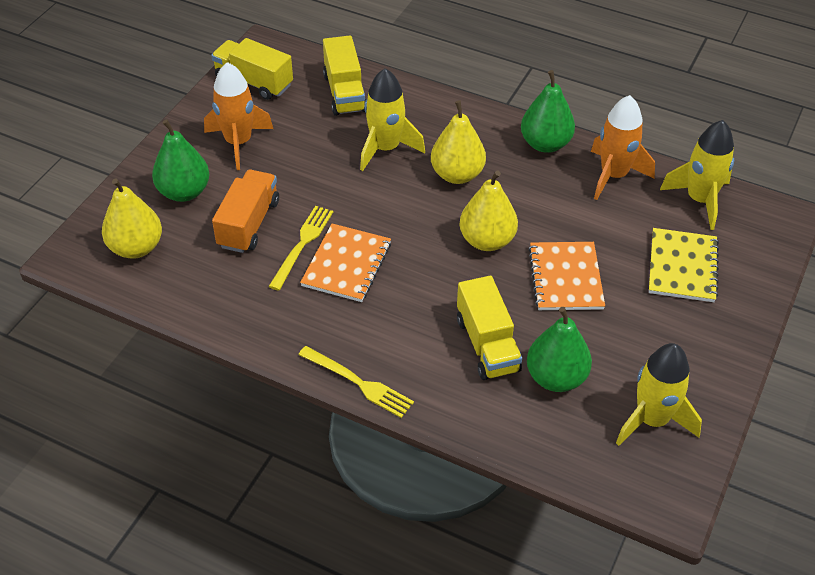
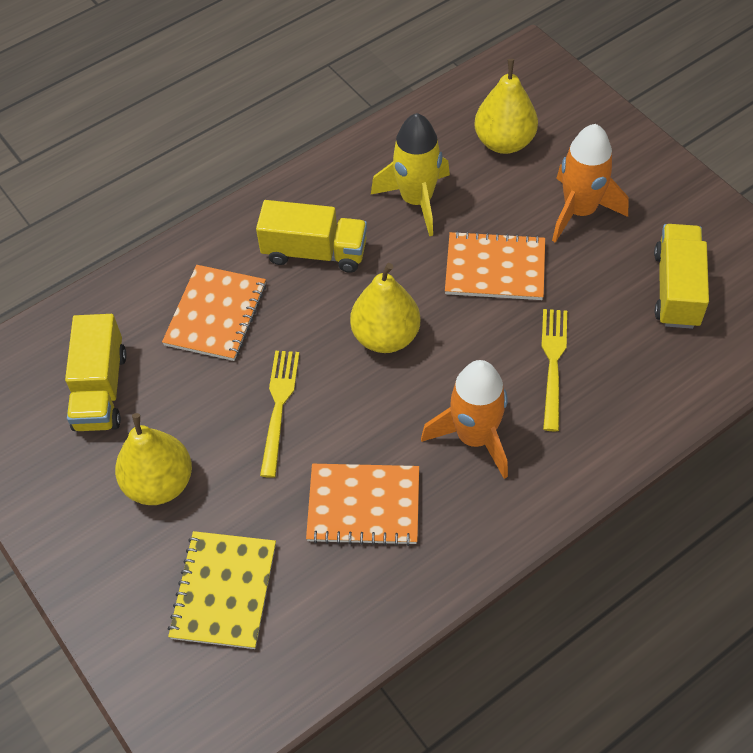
green pear: 3 -> 0
orange notebook: 2 -> 3
orange truck: 1 -> 0
yellow rocket: 3 -> 1

